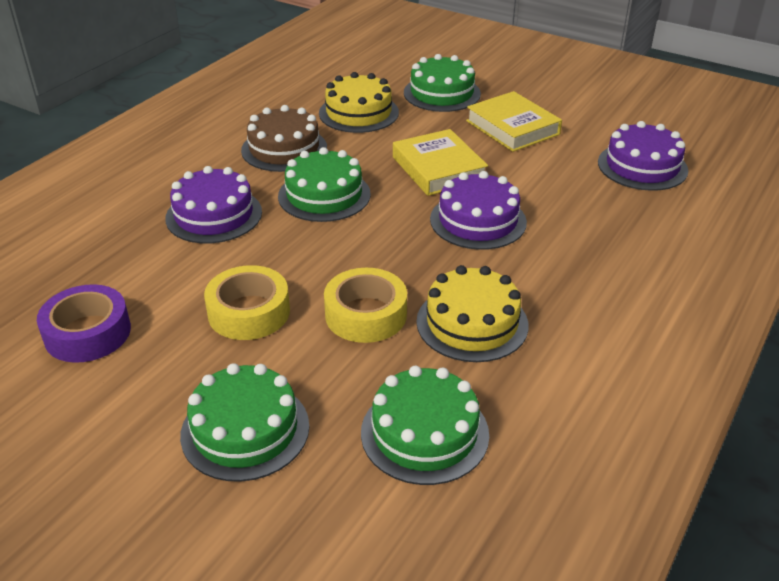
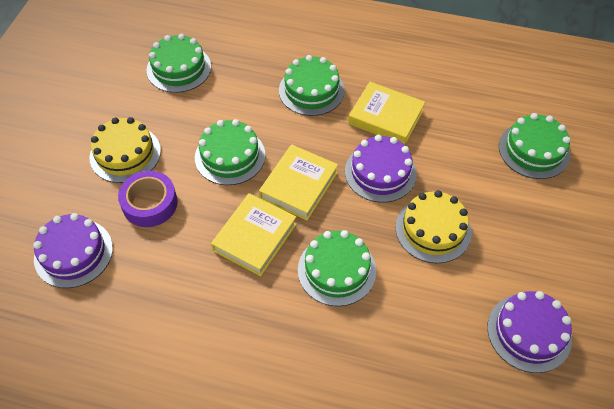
brown cake: 1 -> 0
green cake: 4 -> 5
yellow book: 2 -> 3
yellow tape: 2 -> 0

